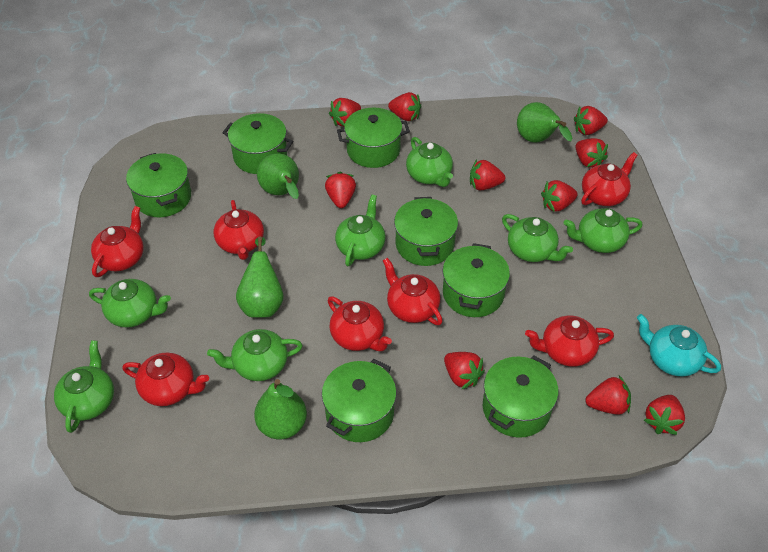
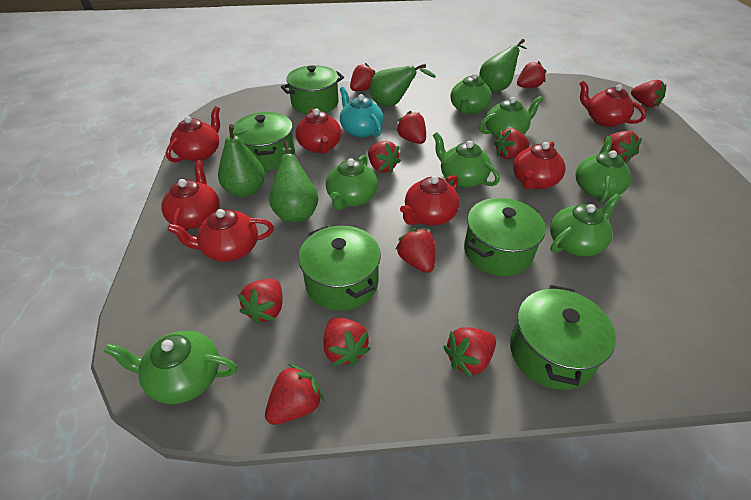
green pot: 7 -> 5
red strawberry: 10 -> 12

